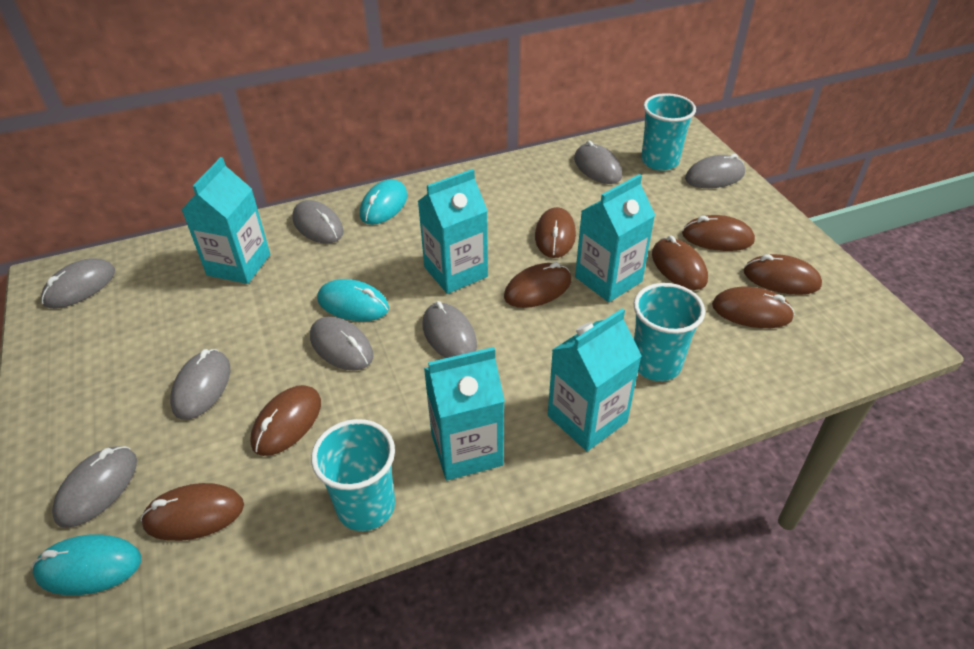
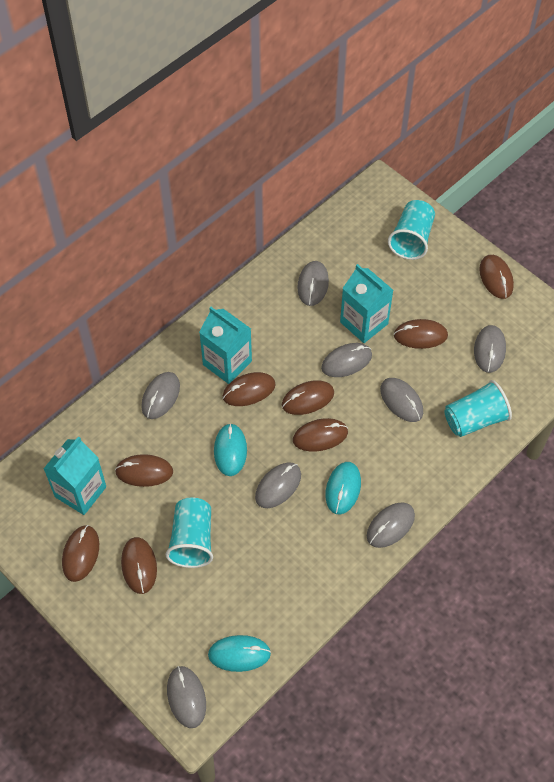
turquoise carton: 5 -> 3

